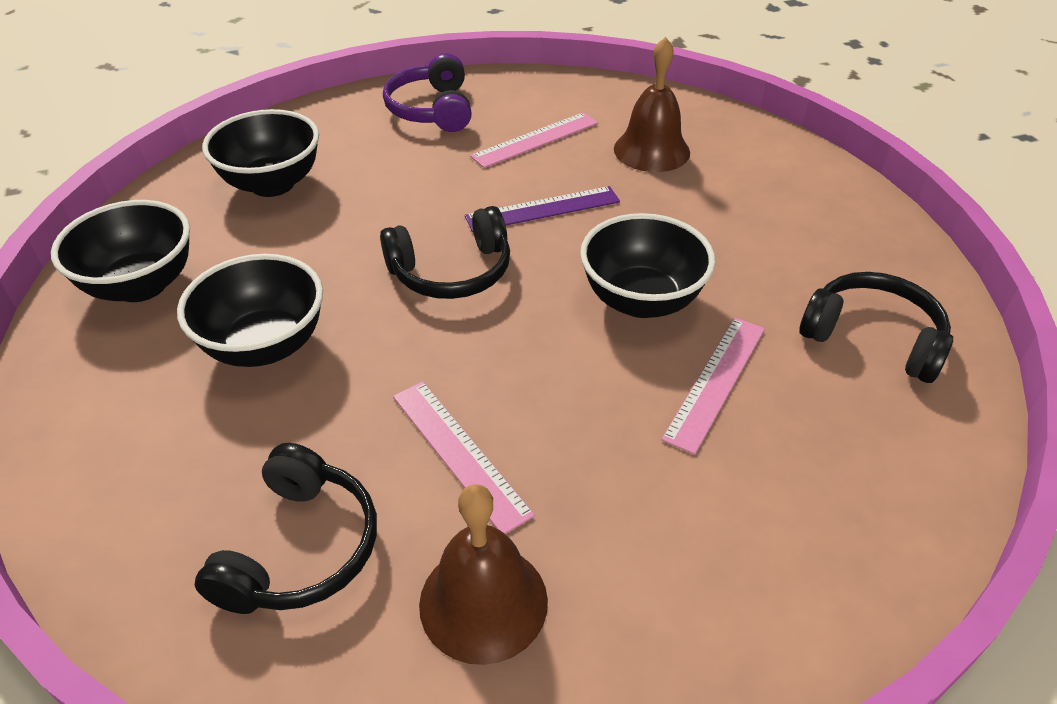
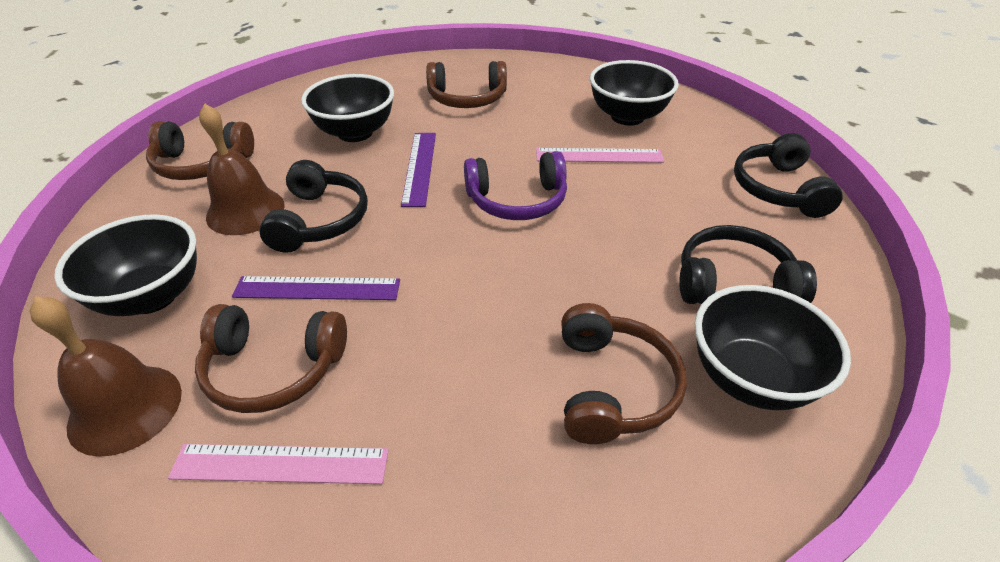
brown headphones: 0 -> 4
pink ruler: 3 -> 2
purple ruler: 1 -> 2

